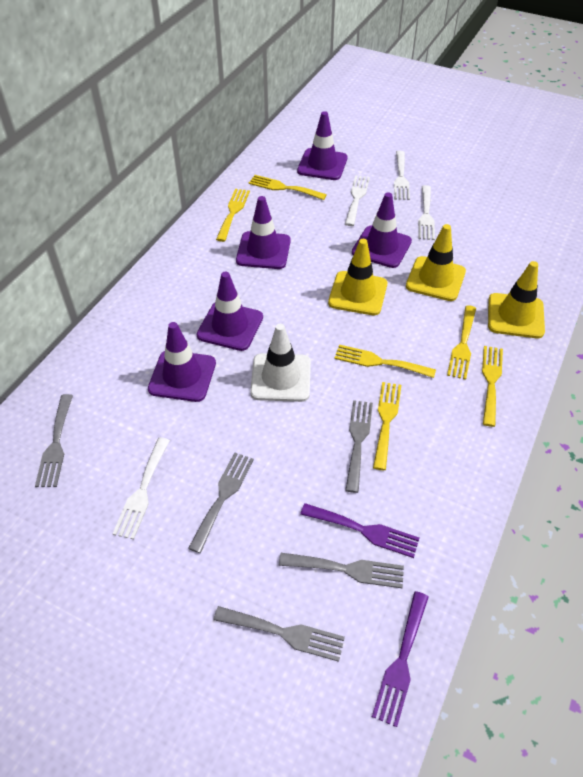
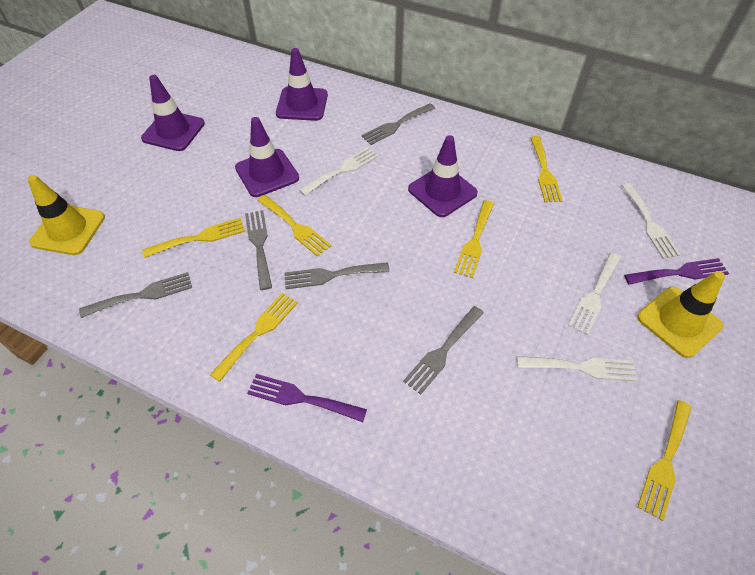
purple traffic cone: 5 -> 4
white traffic cone: 1 -> 0
yellow traffic cone: 3 -> 2

